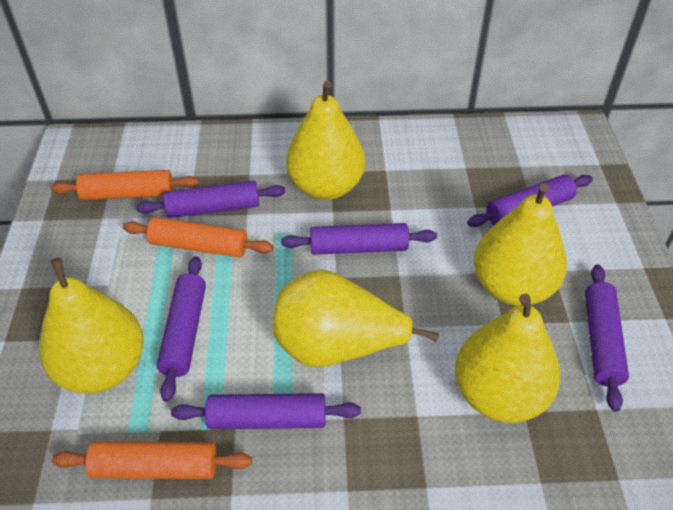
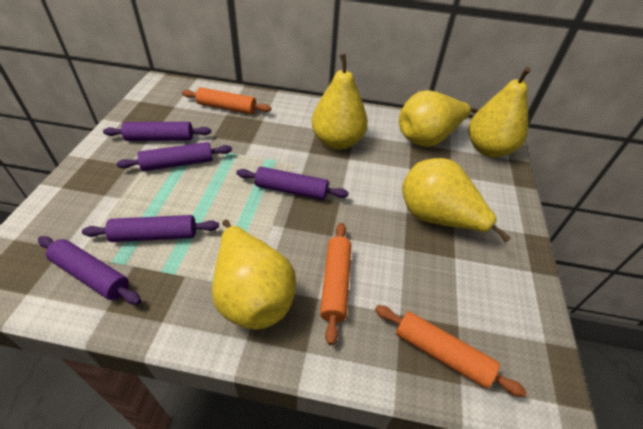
purple rolling pin: 6 -> 5

